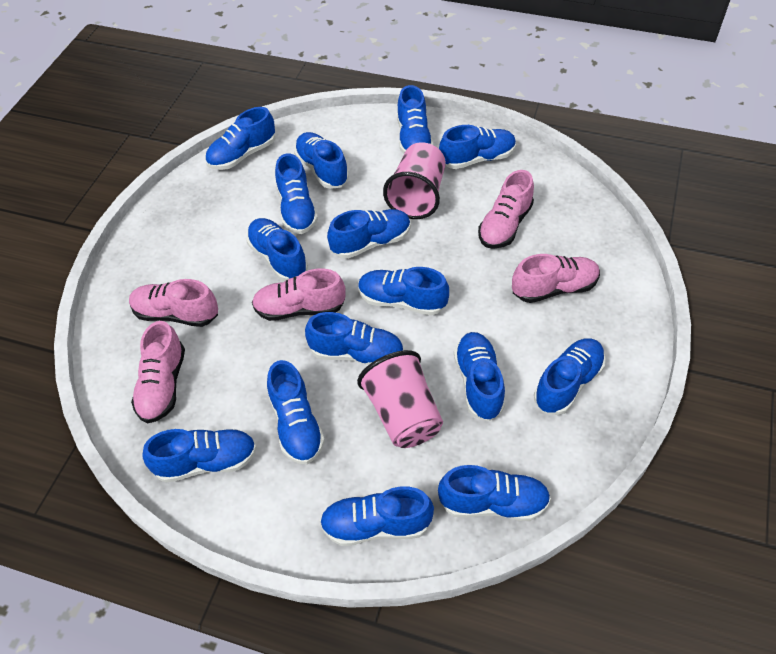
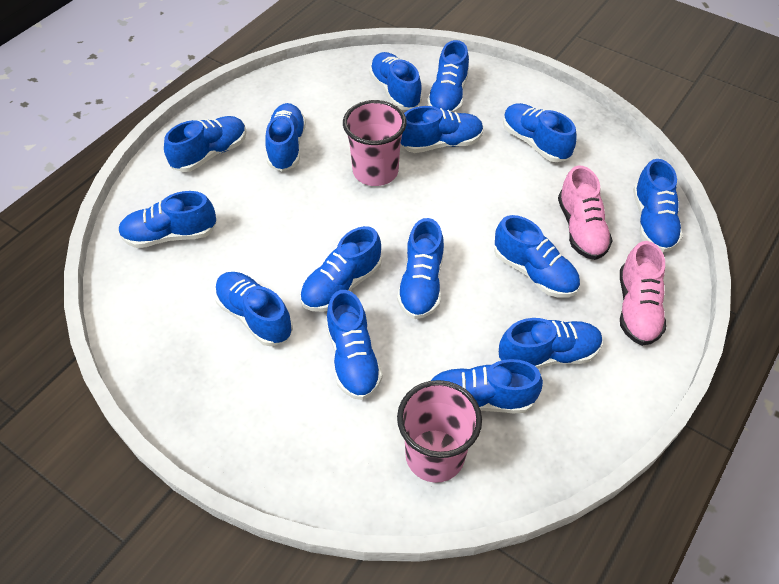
pink shoe: 5 -> 2

